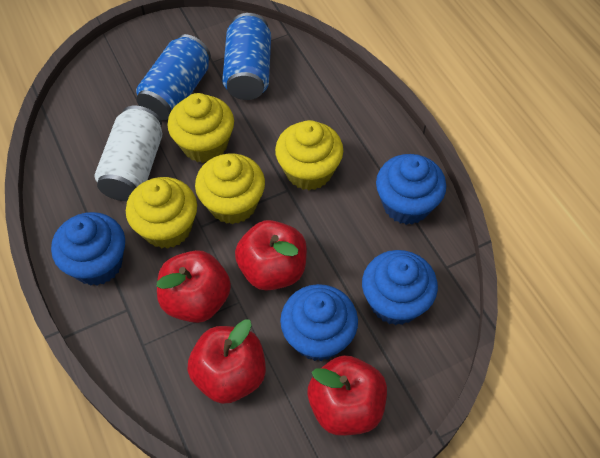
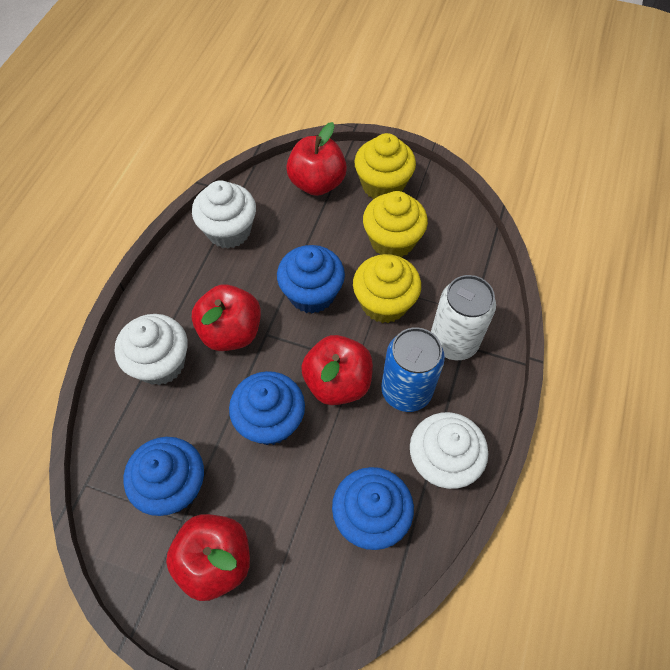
blue can: 2 -> 1
white cupcake: 0 -> 3
yellow cupcake: 4 -> 3

